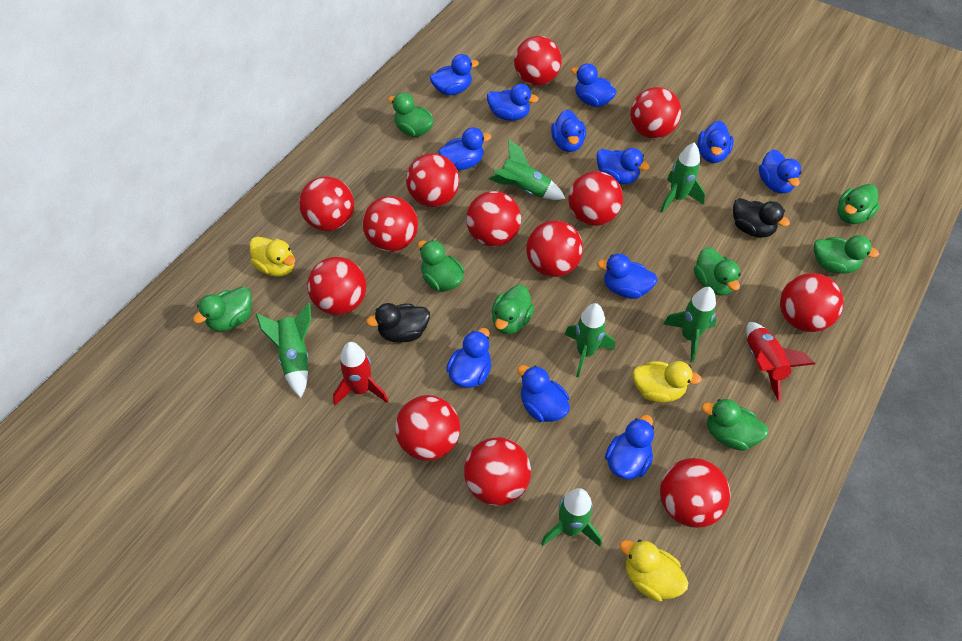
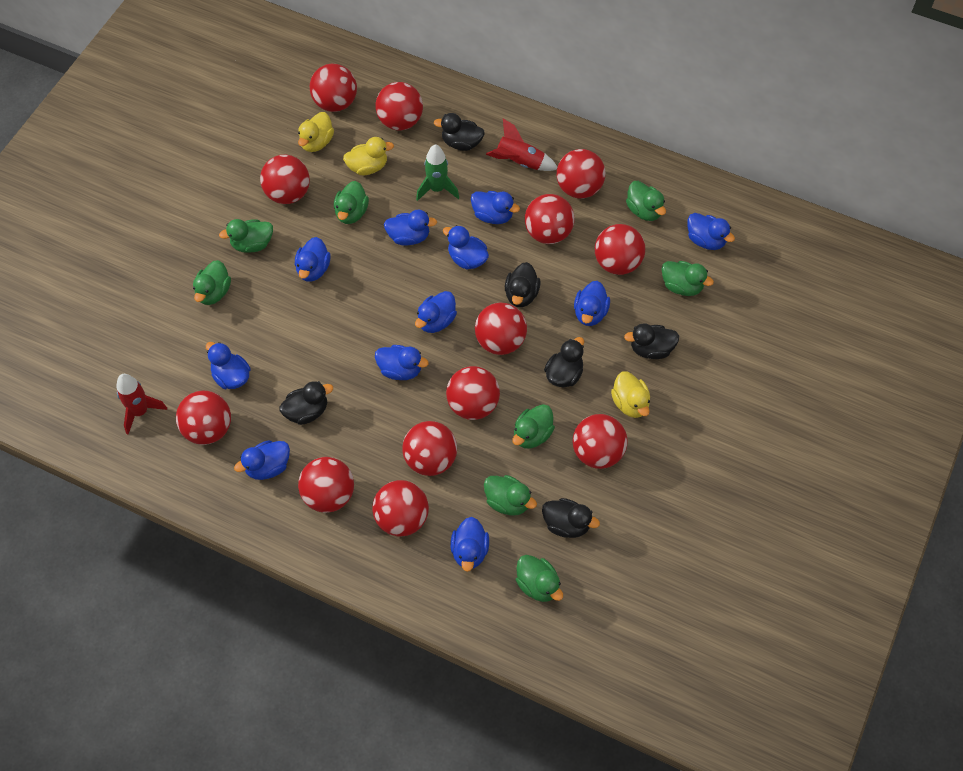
black duck: 2 -> 6
blue duck: 12 -> 11
green rocket: 6 -> 1

